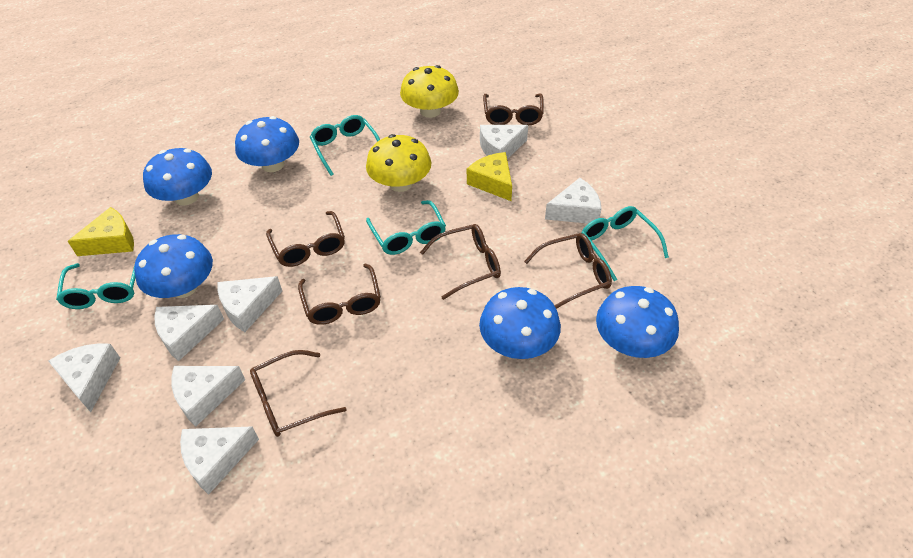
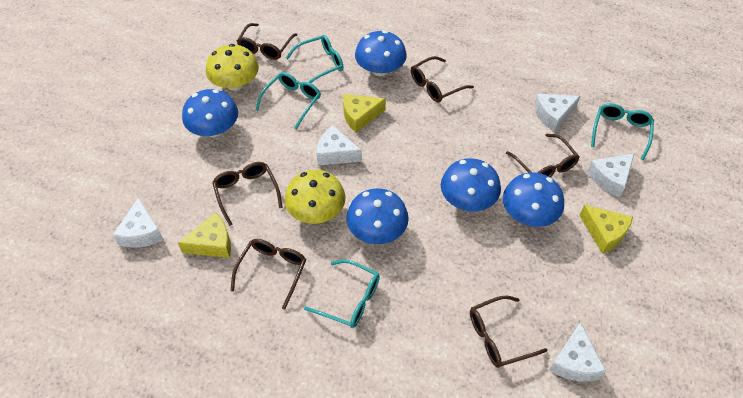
white cheese: 7 -> 5
yellow cheese: 2 -> 3

